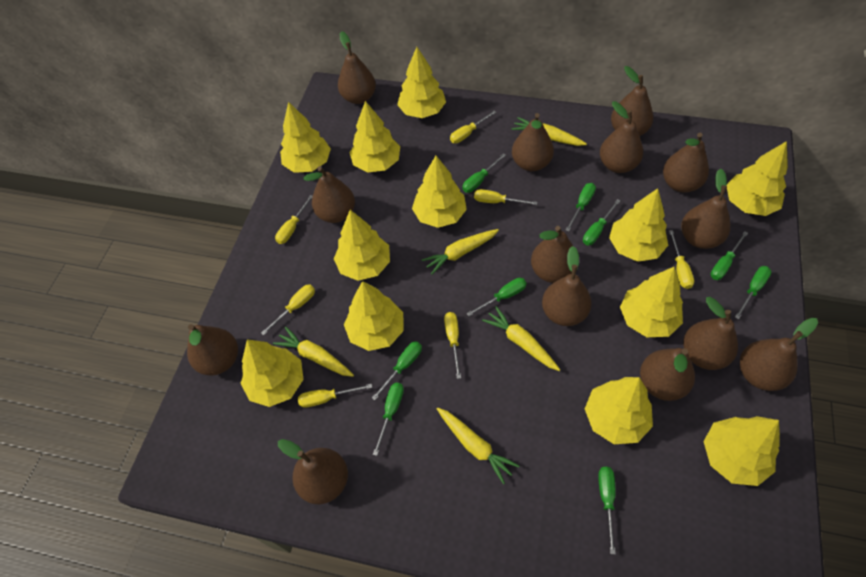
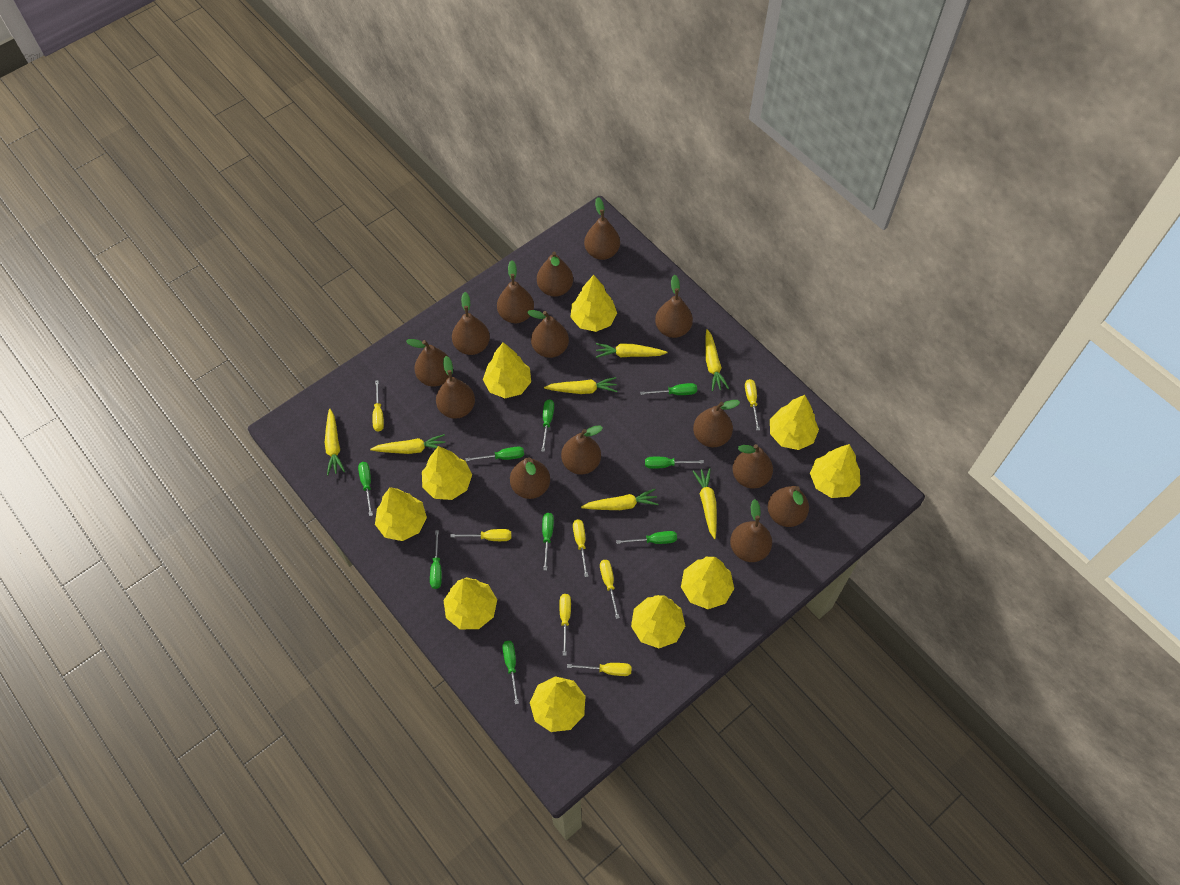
yellow carrot: 5 -> 7
yellow tree: 12 -> 10

